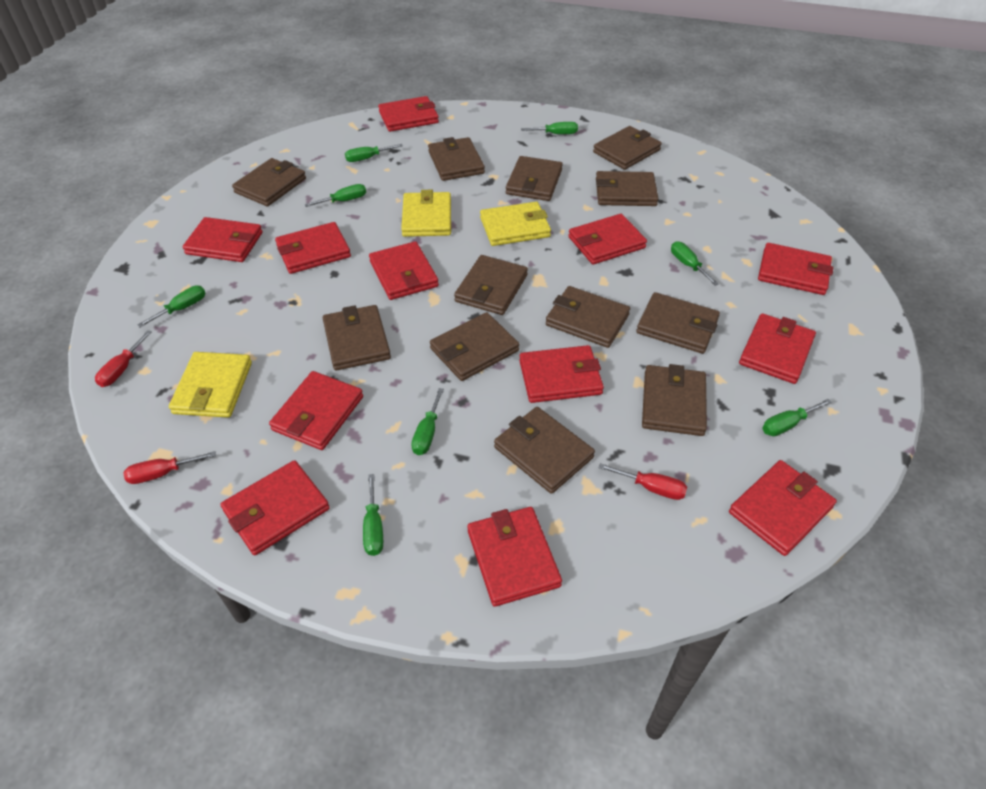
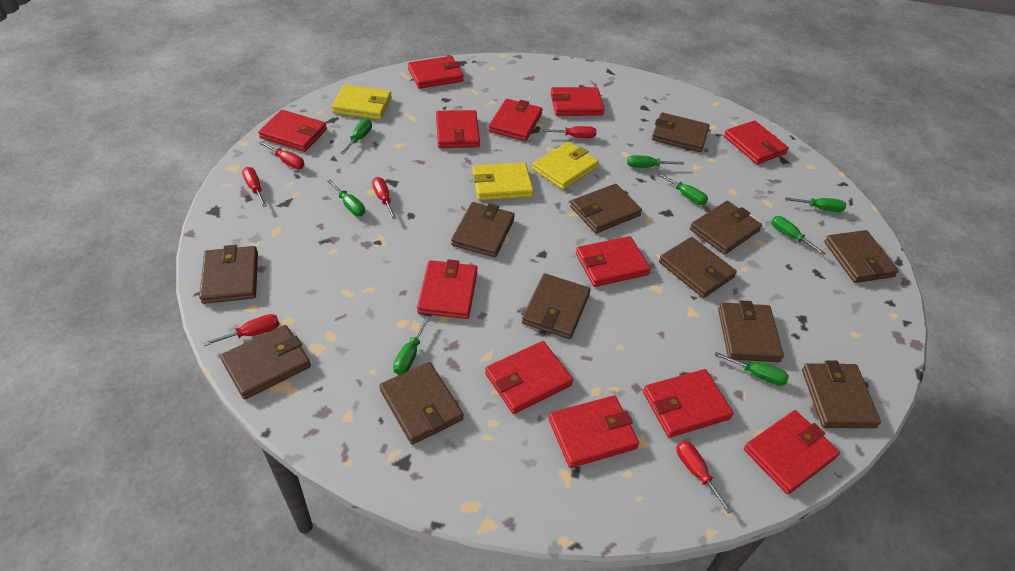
red screwdriver: 3 -> 6

